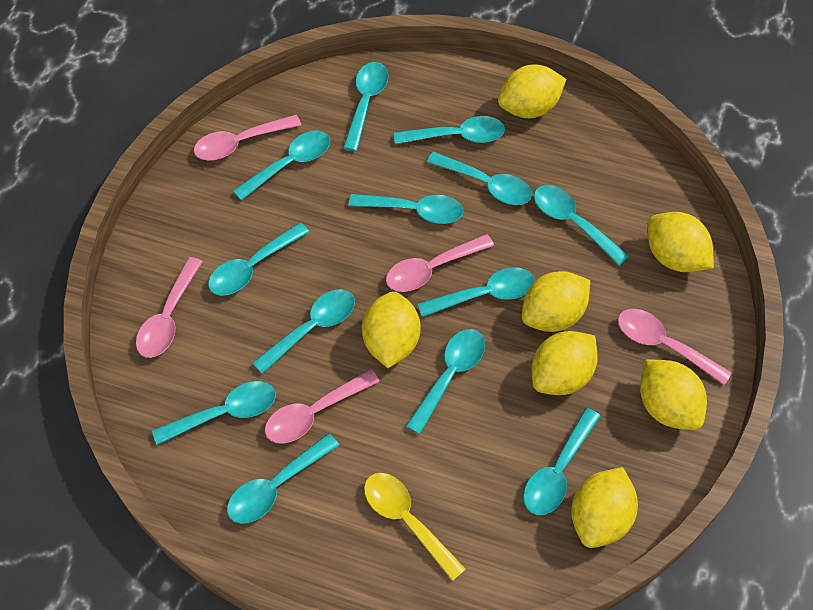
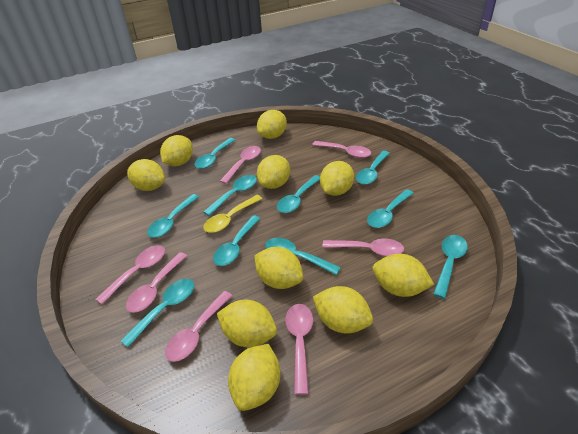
pink spoon: 5 -> 7
turquoise spoon: 13 -> 10
yellow lemon: 7 -> 10

